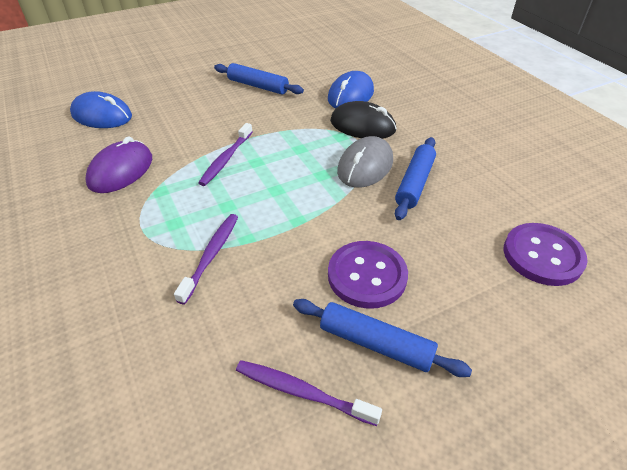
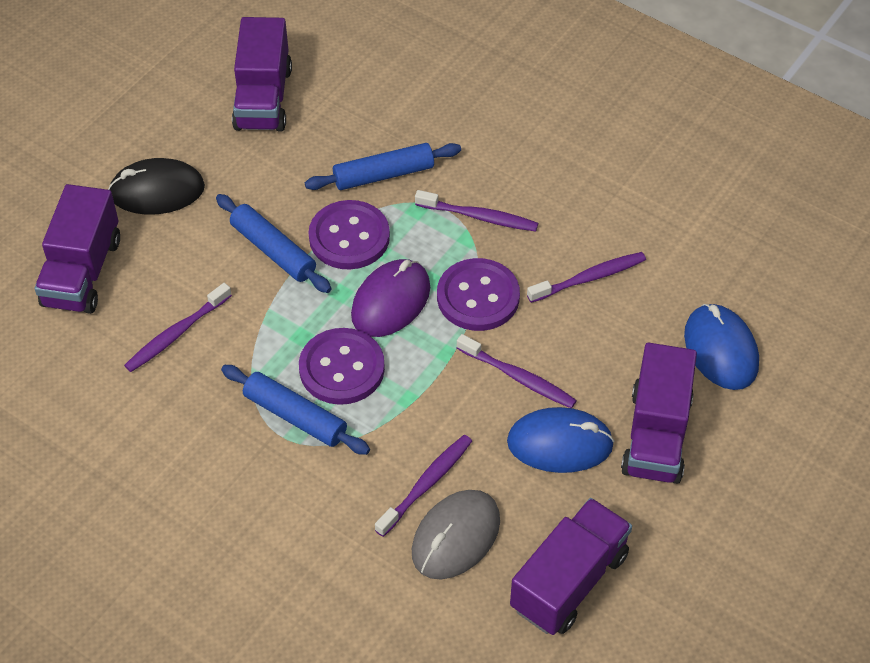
purple button: 2 -> 3
purple toothbrush: 3 -> 5
purple truck: 0 -> 4

